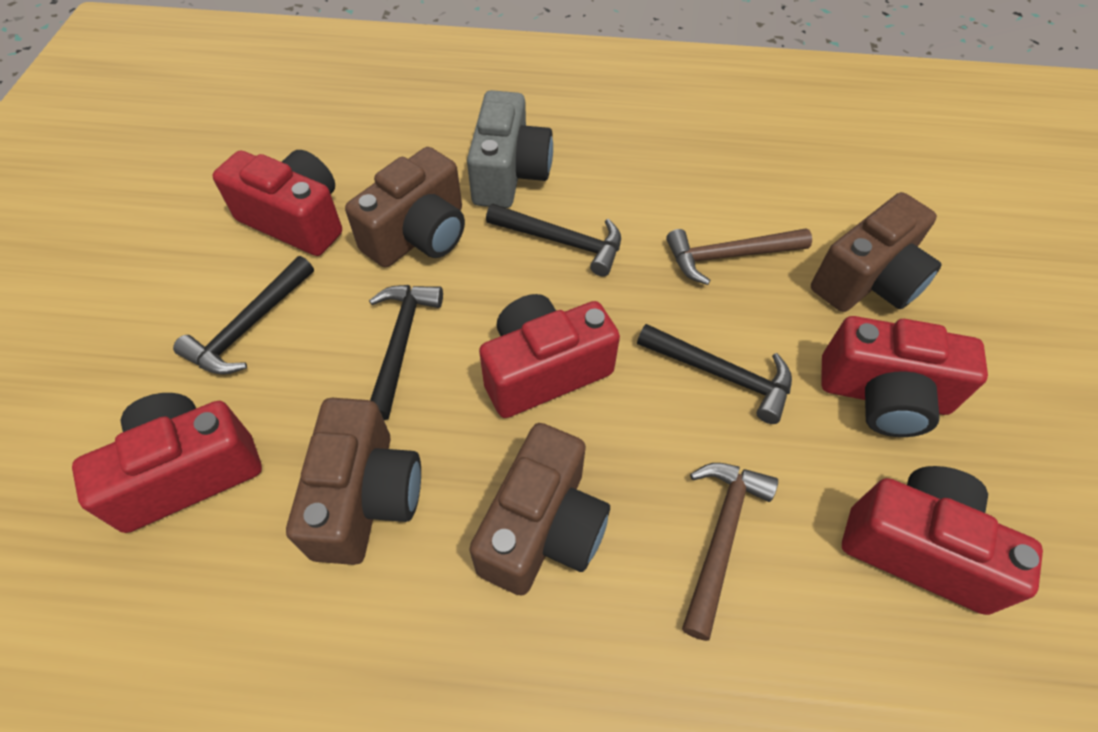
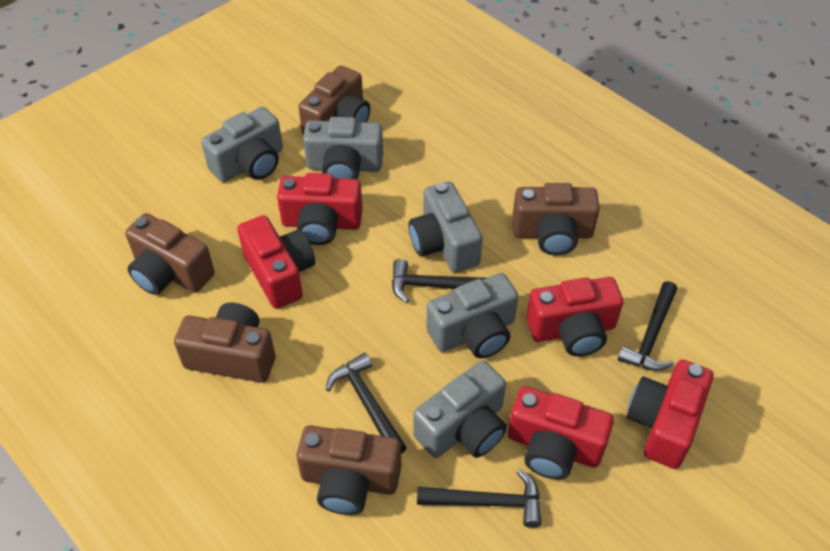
brown camera: 4 -> 5
brown hammer: 2 -> 0
grey camera: 1 -> 5

